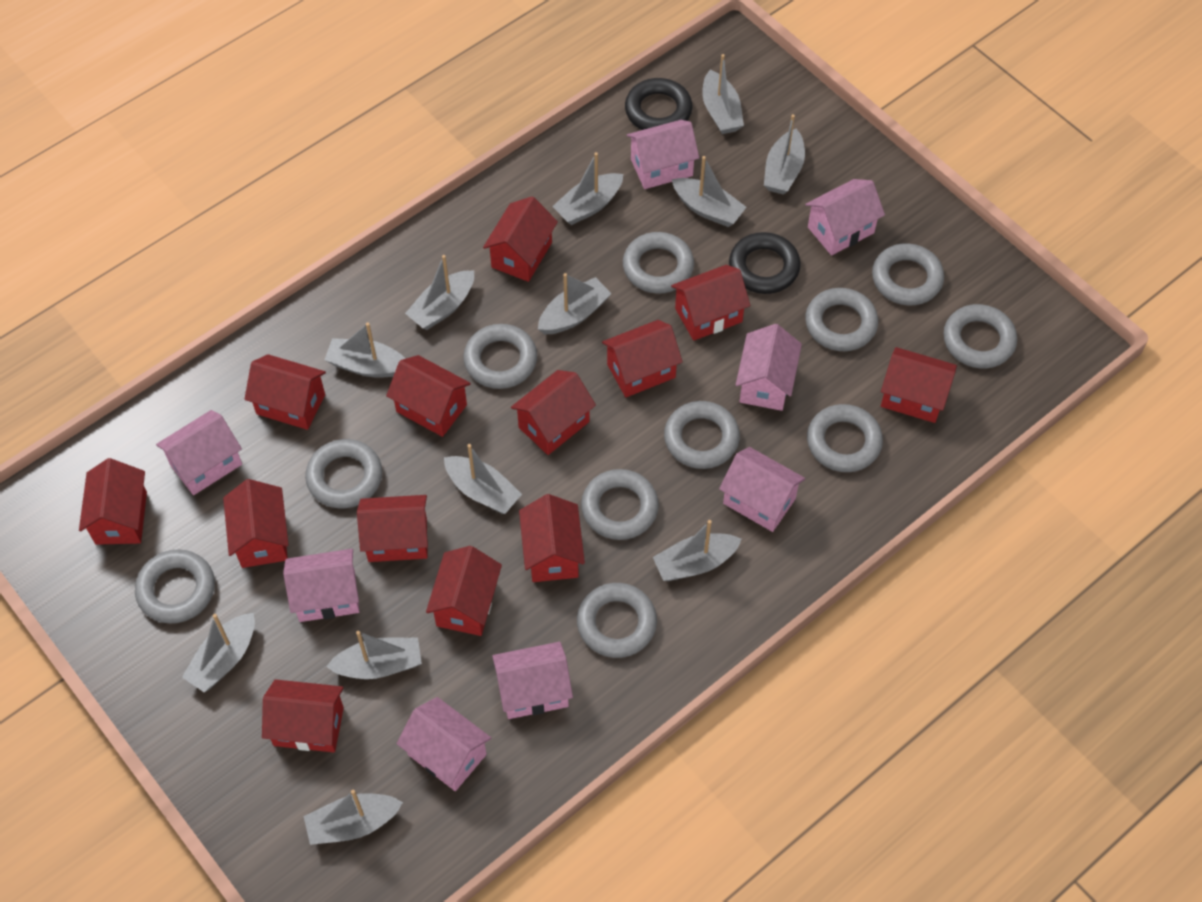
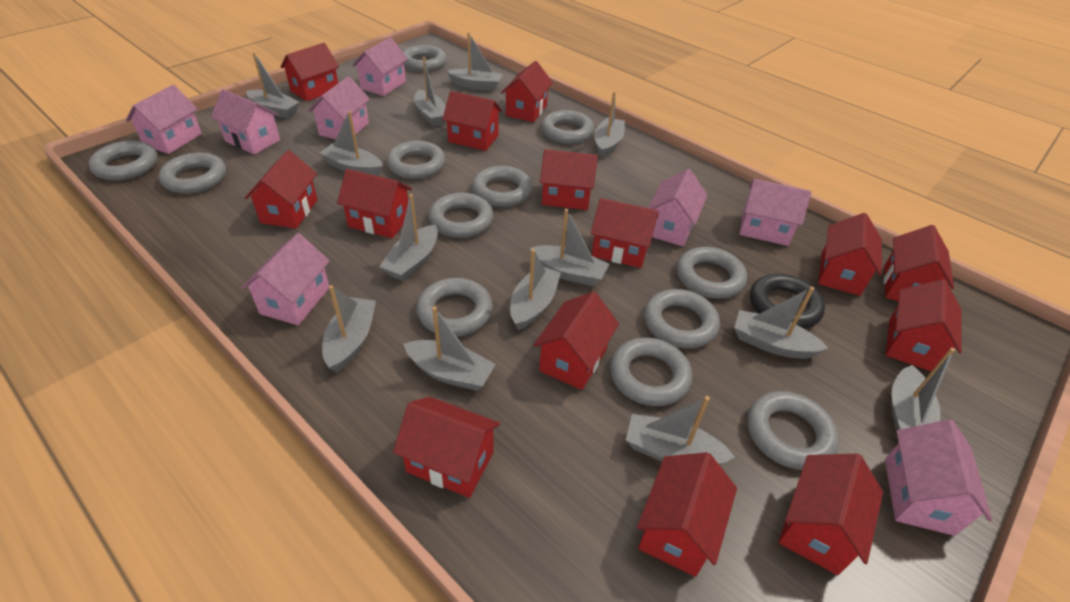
black ring: 2 -> 1
grey boat: 12 -> 13
grey ring: 11 -> 12
red house: 13 -> 14

